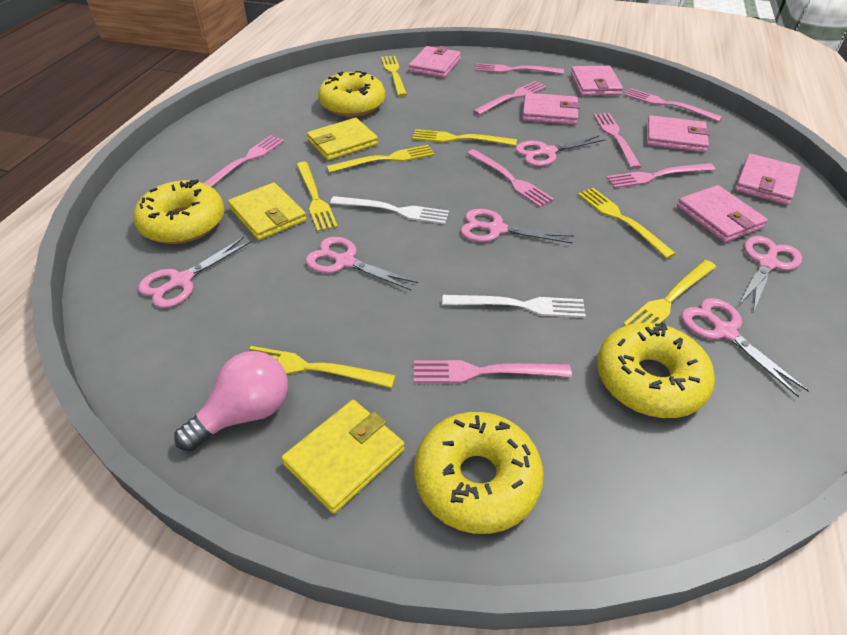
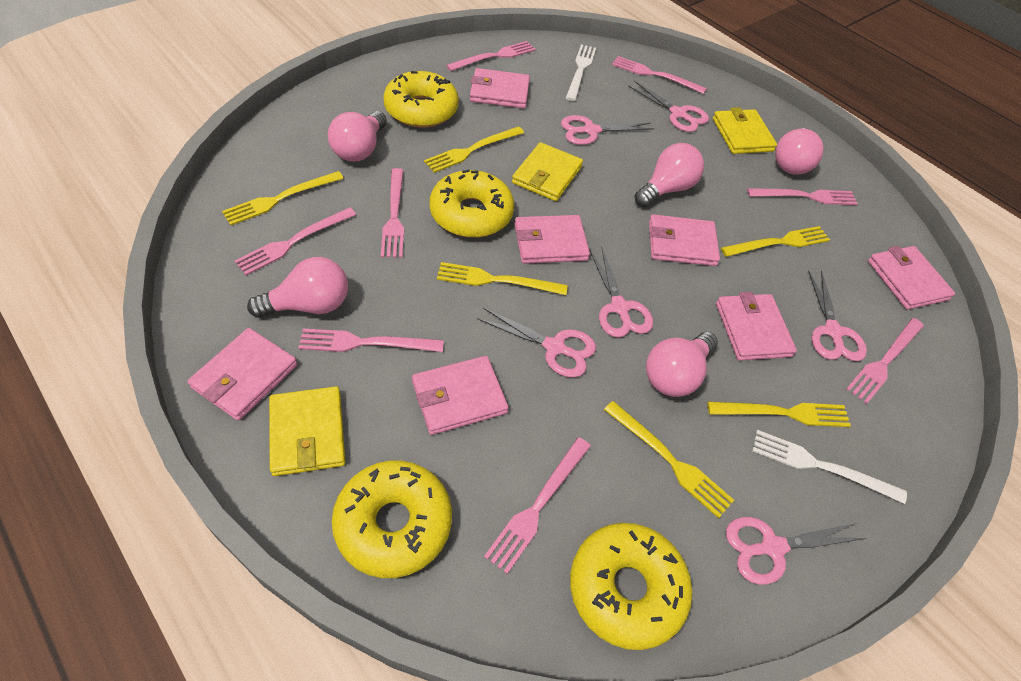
pink light bulb: 1 -> 5
pink wallet: 6 -> 7
yellow fork: 7 -> 6

